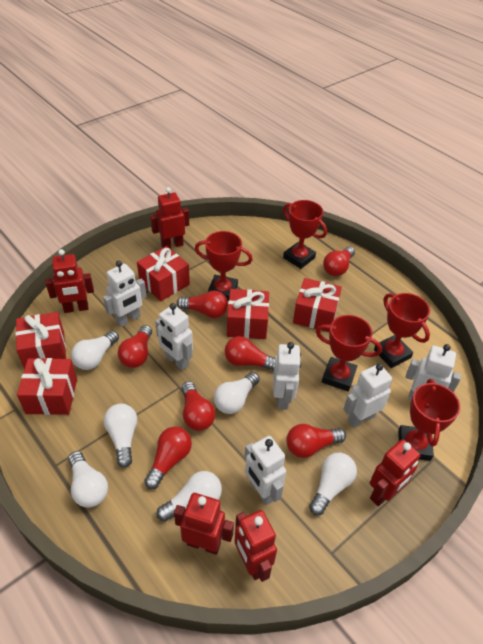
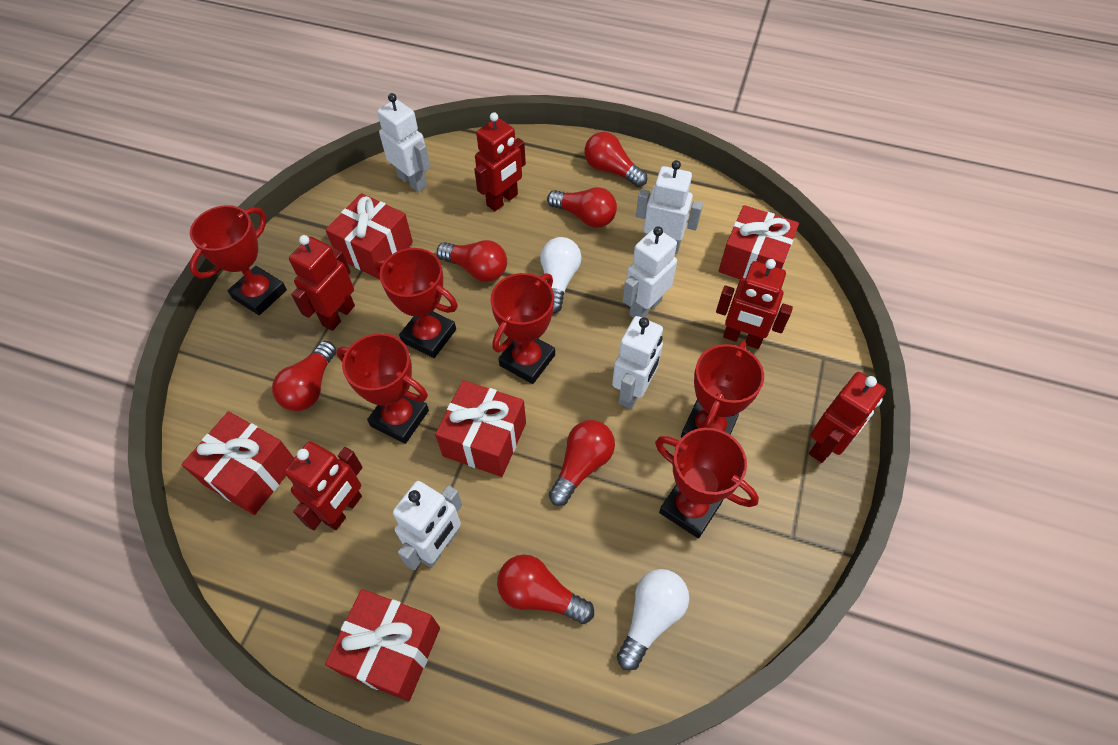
red light bulb: 7 -> 6
red trophy: 5 -> 6
white light bulb: 6 -> 2
white robot: 6 -> 5

